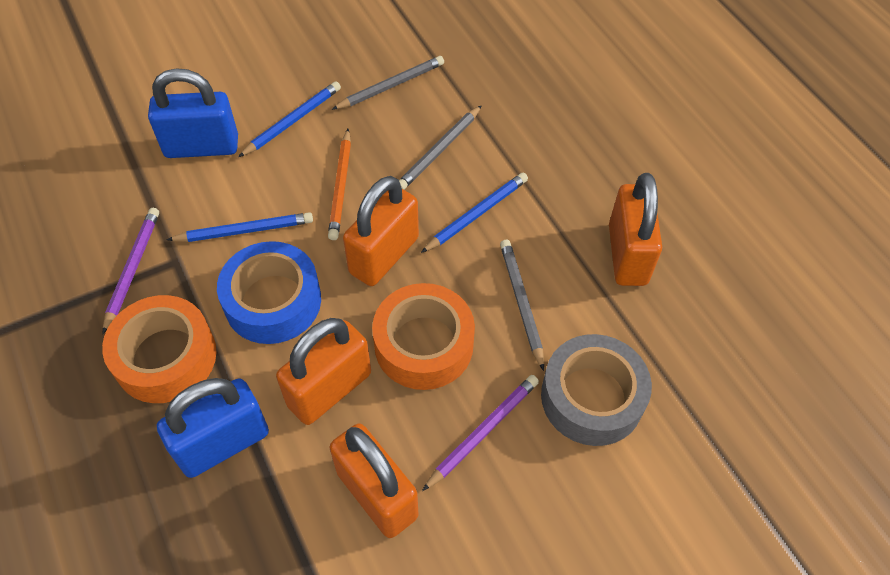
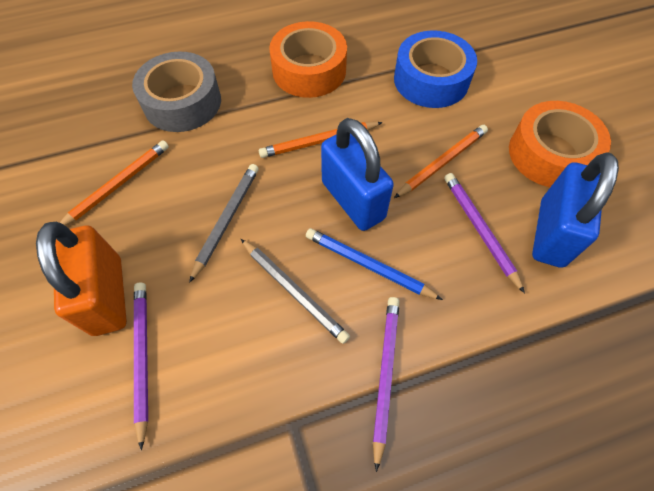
blue pencil: 3 -> 1
grey pencil: 3 -> 2
orange padlock: 4 -> 1
orange pencil: 1 -> 3
purple pencil: 2 -> 3

